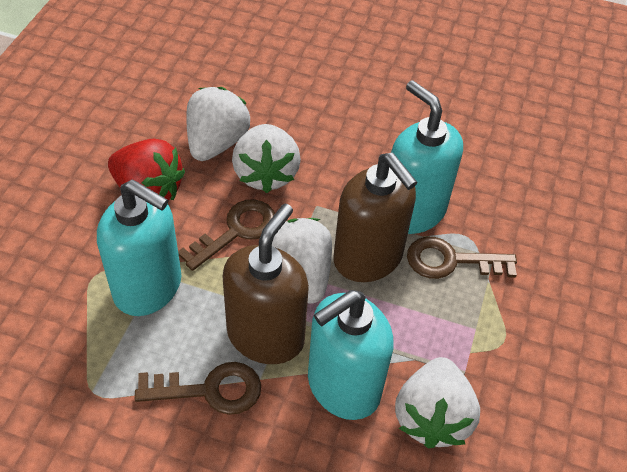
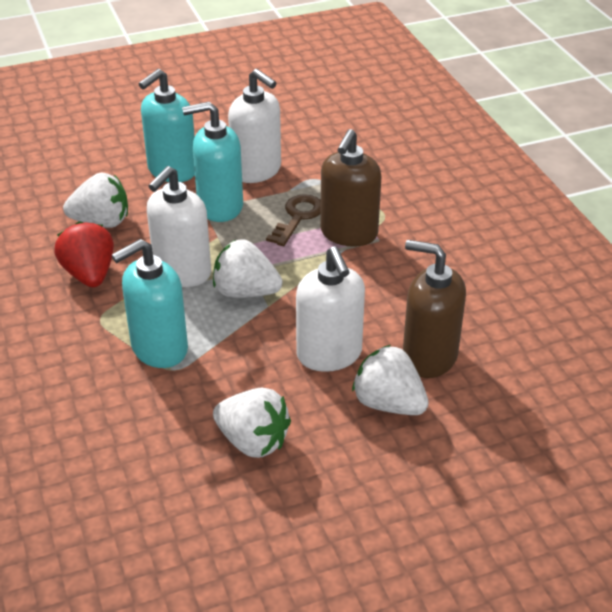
brown key: 3 -> 1
white soap dispenser: 0 -> 3

